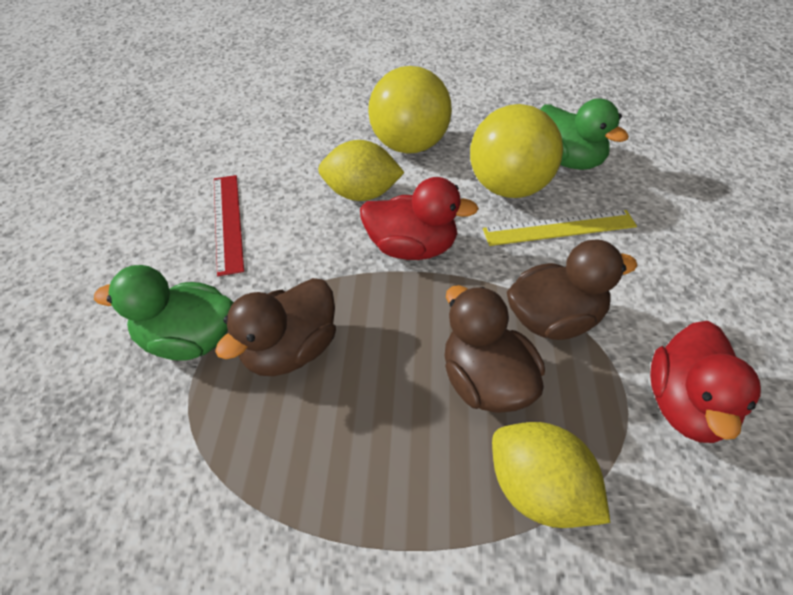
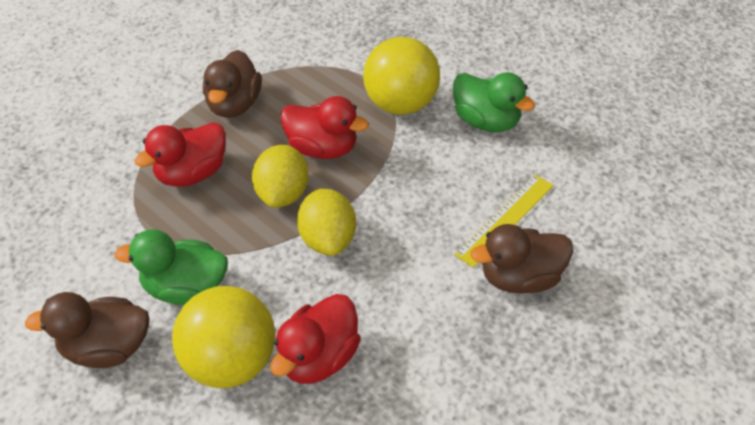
red duck: 2 -> 3
red ruler: 1 -> 0

